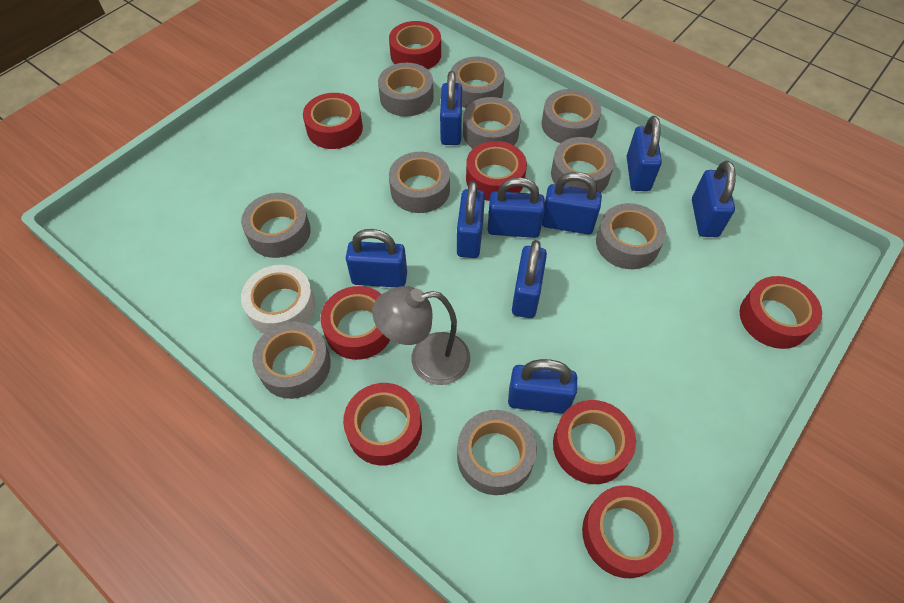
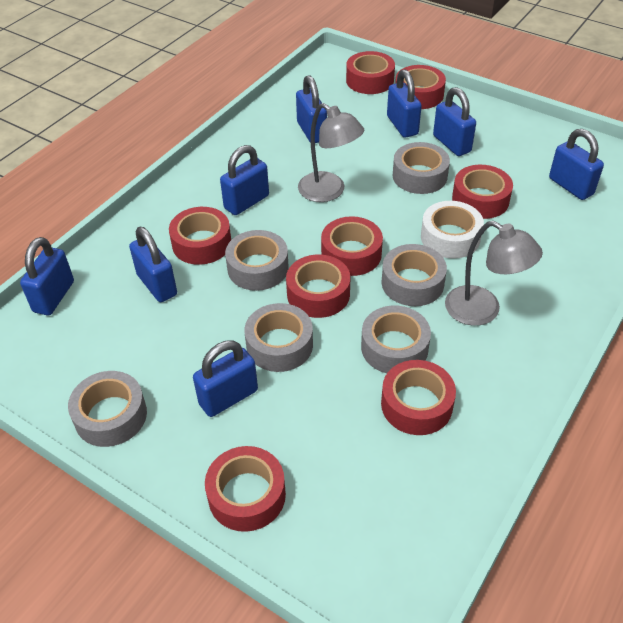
blue padlock: 9 -> 8
grey lamp: 1 -> 2
grey tape: 10 -> 6

